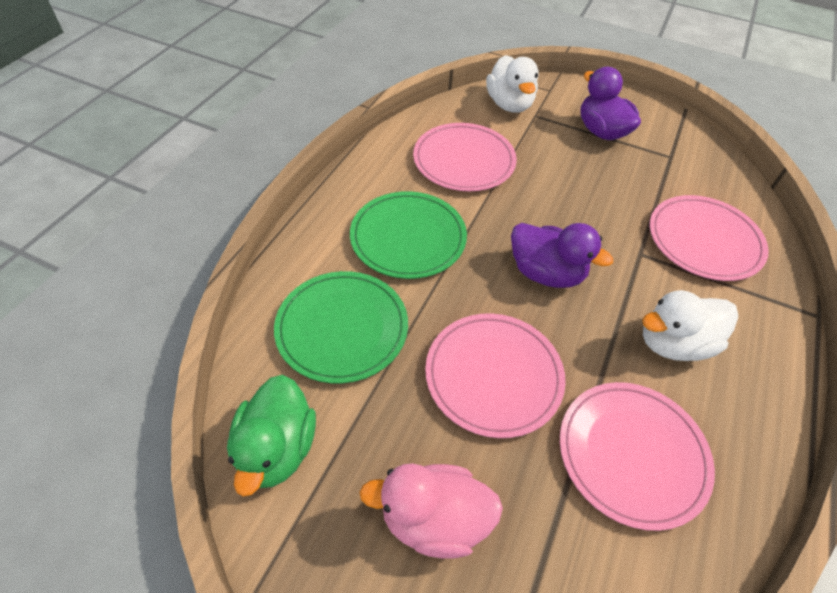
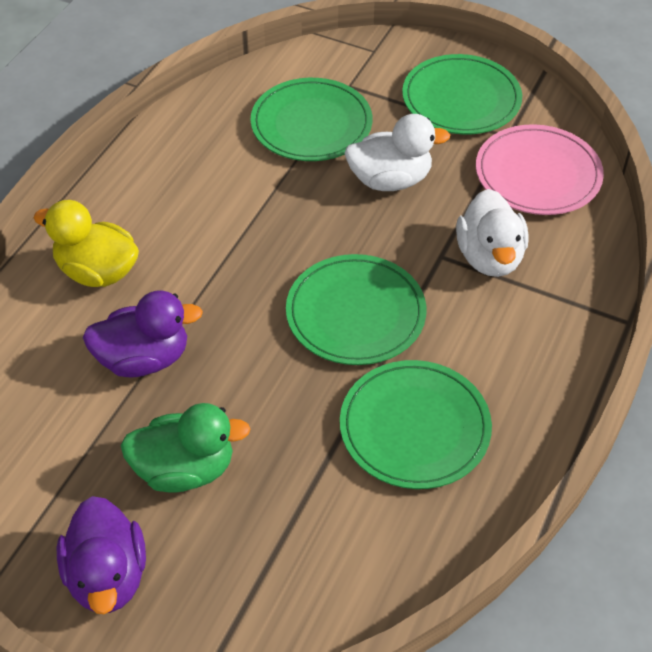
green plate: 2 -> 4
pink duck: 1 -> 0
pink plate: 4 -> 1
yellow duck: 0 -> 1

